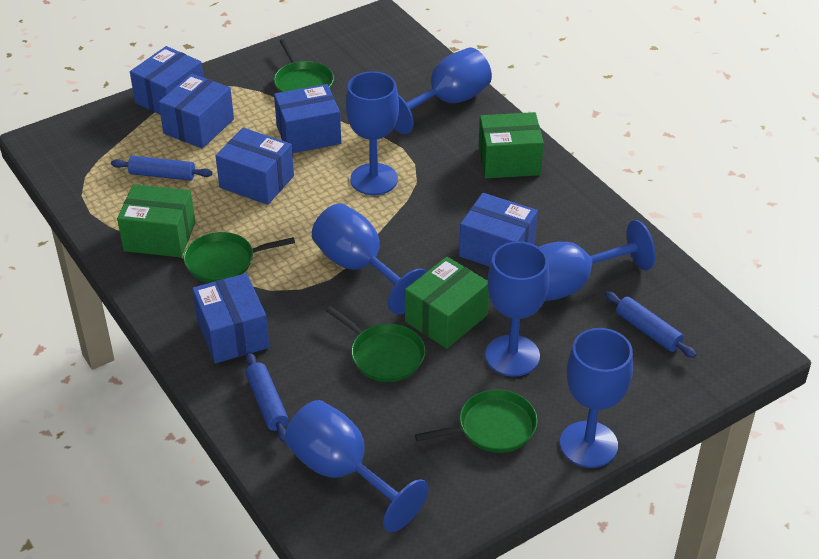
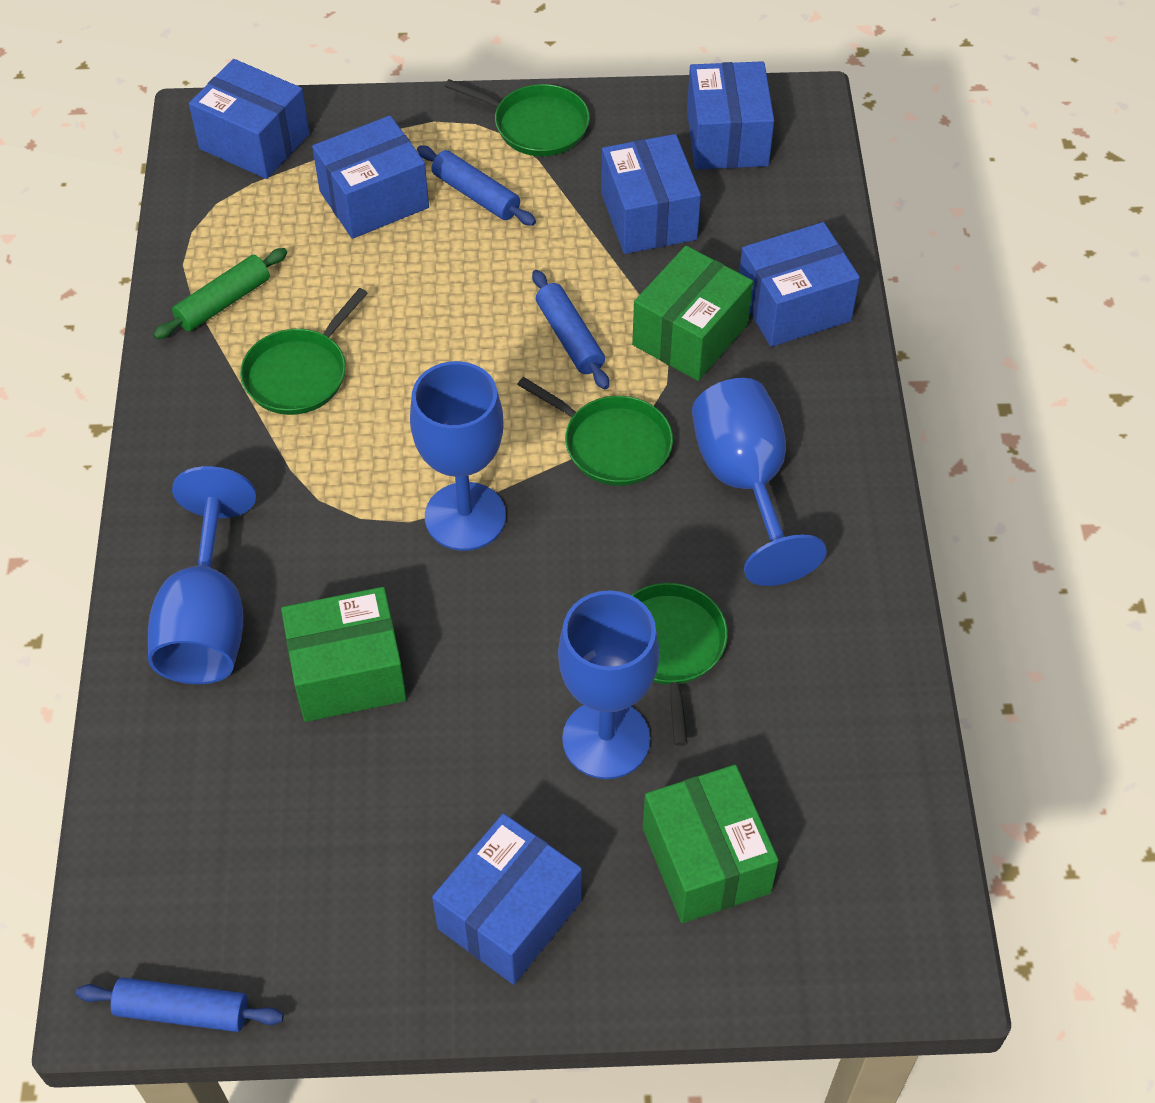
blue goblet: 7 -> 4
green rolling pin: 0 -> 1

